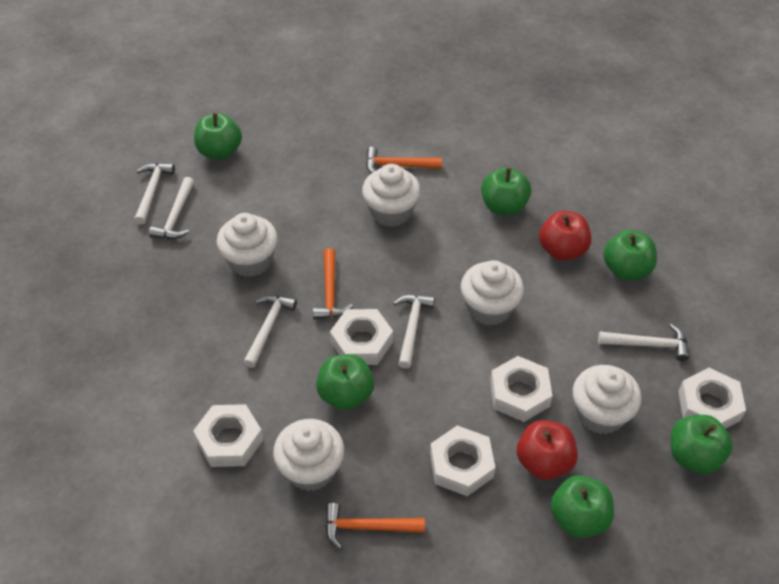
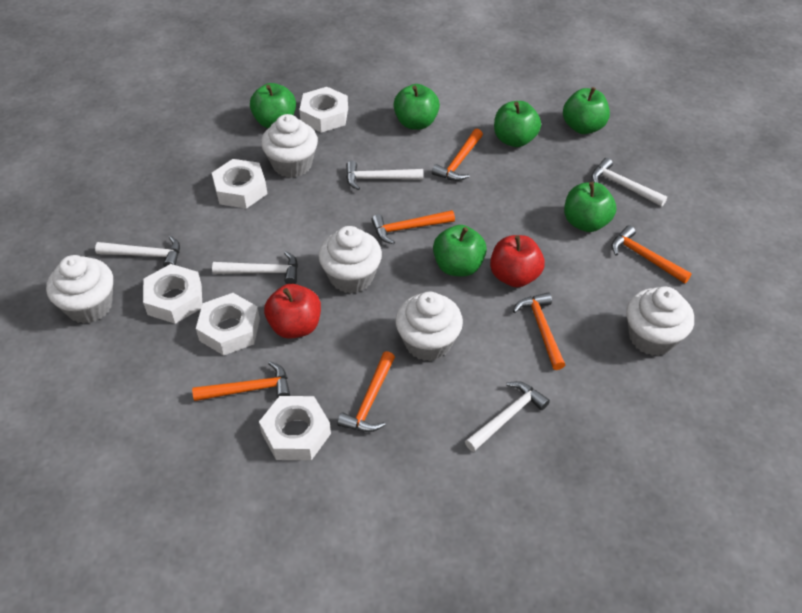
orange hammer: 3 -> 6

